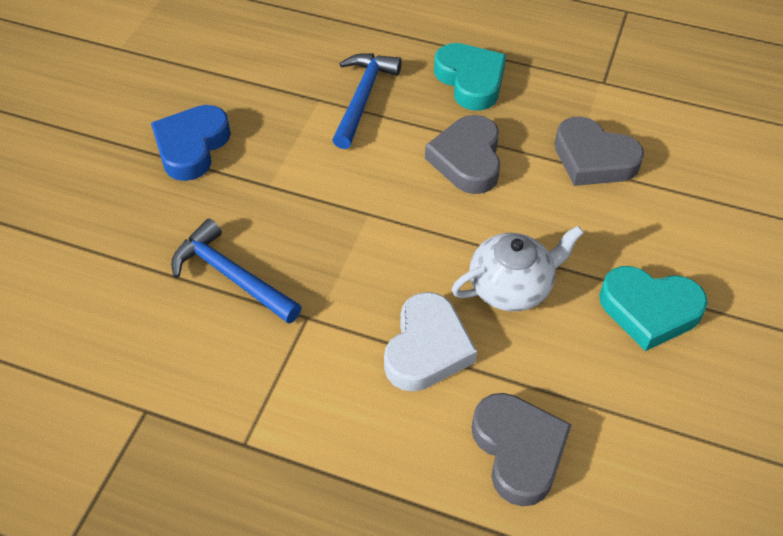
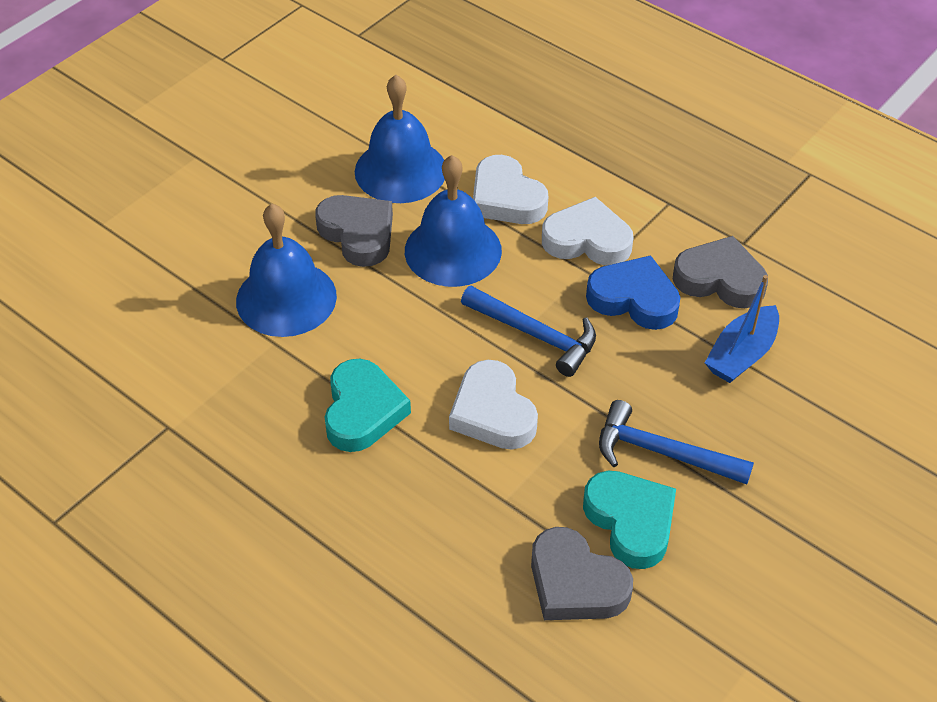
blue bell: 0 -> 3
blue boat: 0 -> 1
white heart: 1 -> 3
white teapot: 1 -> 0

